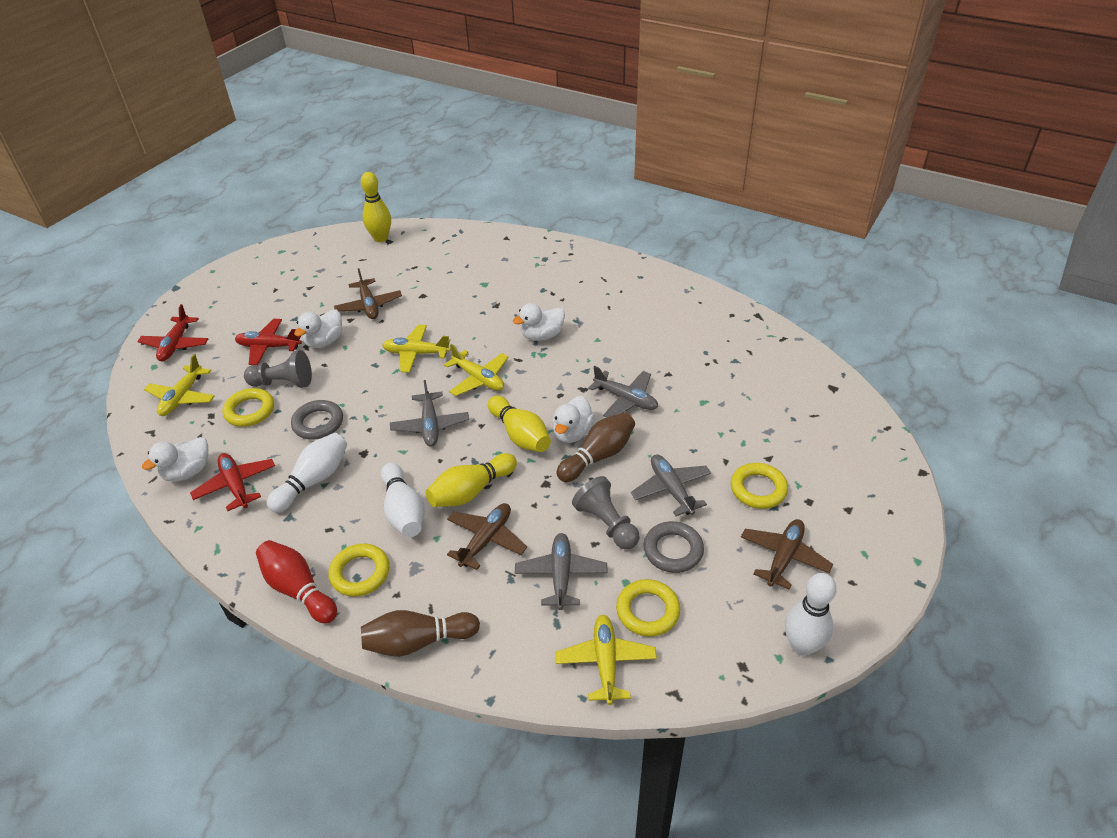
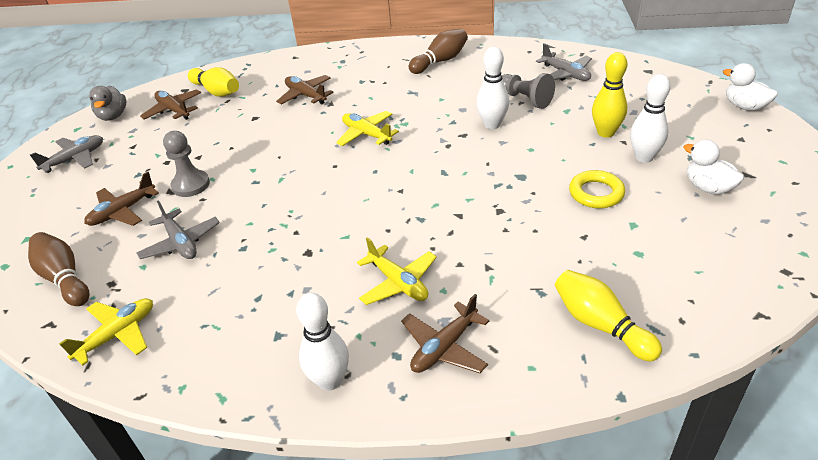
brown plane: 3 -> 4
grey duck: 0 -> 1
grey plane: 4 -> 3
grey ring: 2 -> 0
red bowling pin: 1 -> 0
red plane: 3 -> 0
white duck: 4 -> 2
yellow plane: 4 -> 3
yellow ring: 4 -> 1

